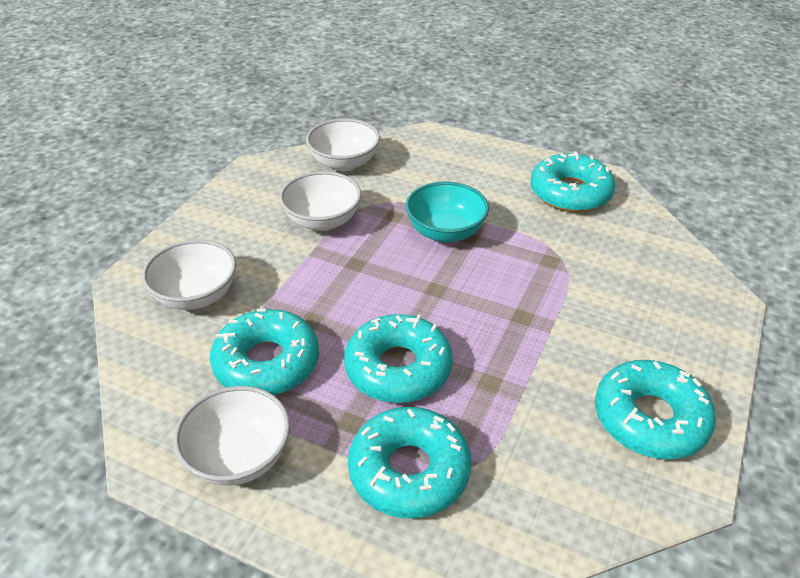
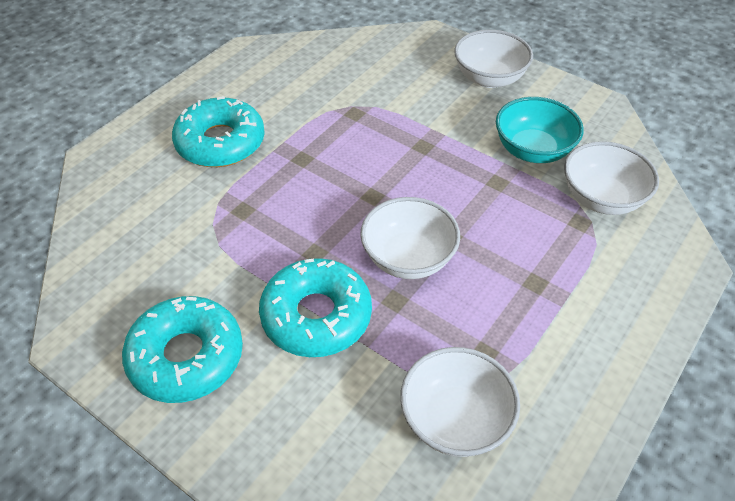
turquoise donut: 5 -> 3

